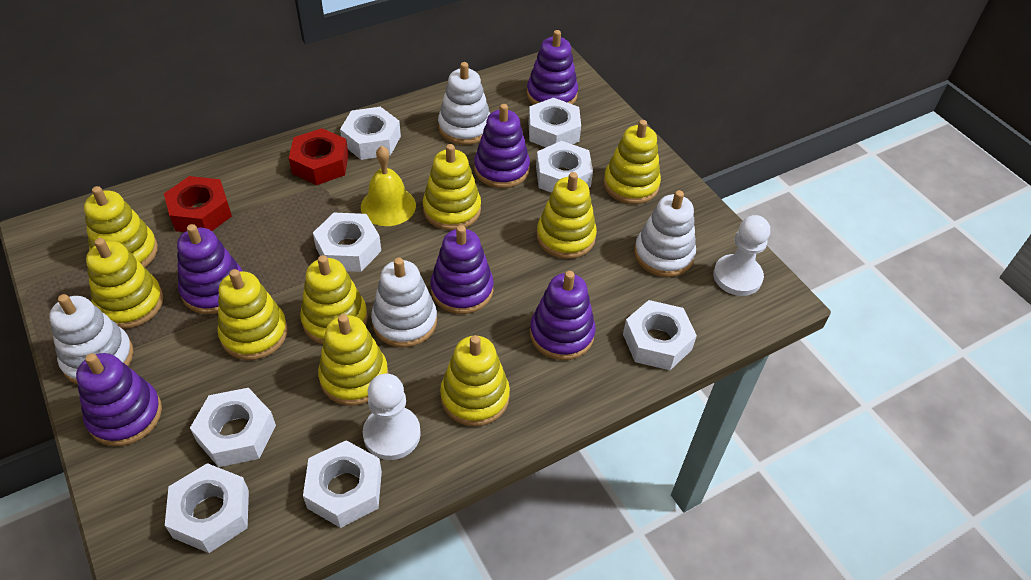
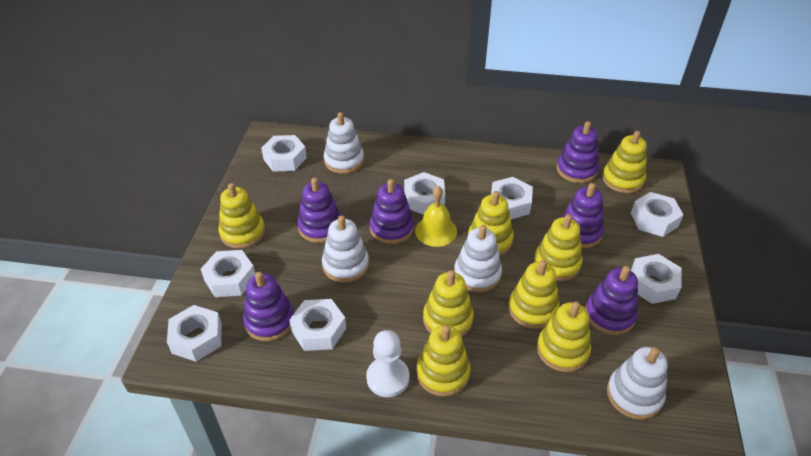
red nut: 2 -> 0
white pawn: 2 -> 1
yellow stacking toy: 9 -> 8

